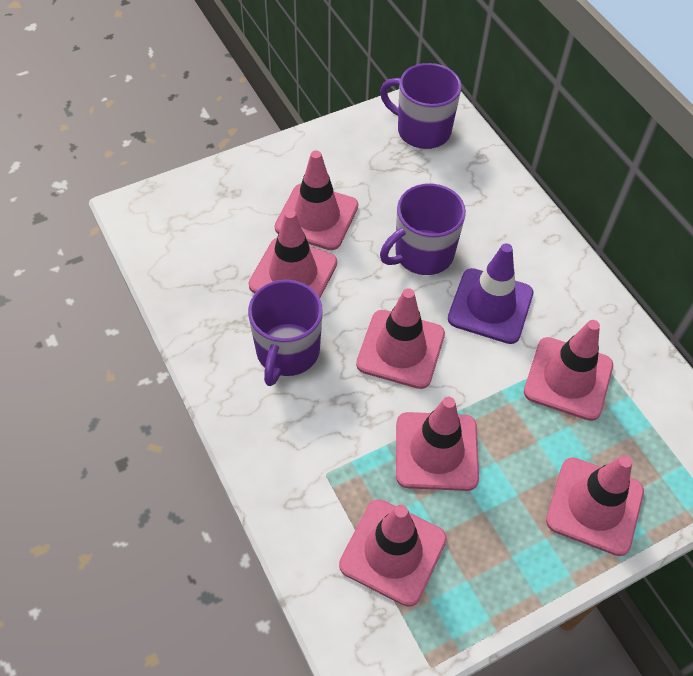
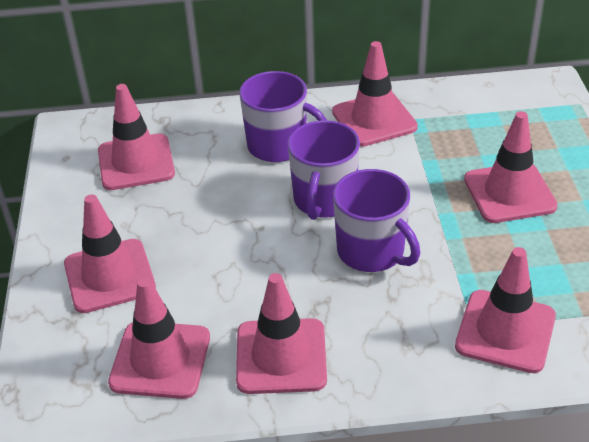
purple traffic cone: 1 -> 0

